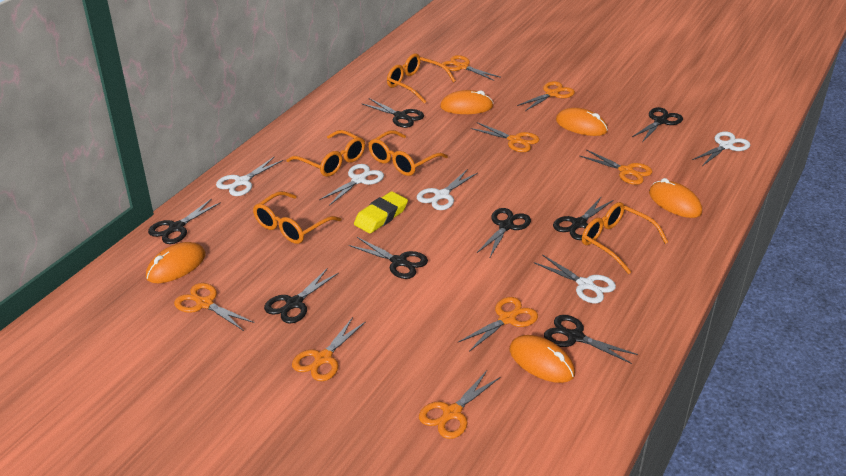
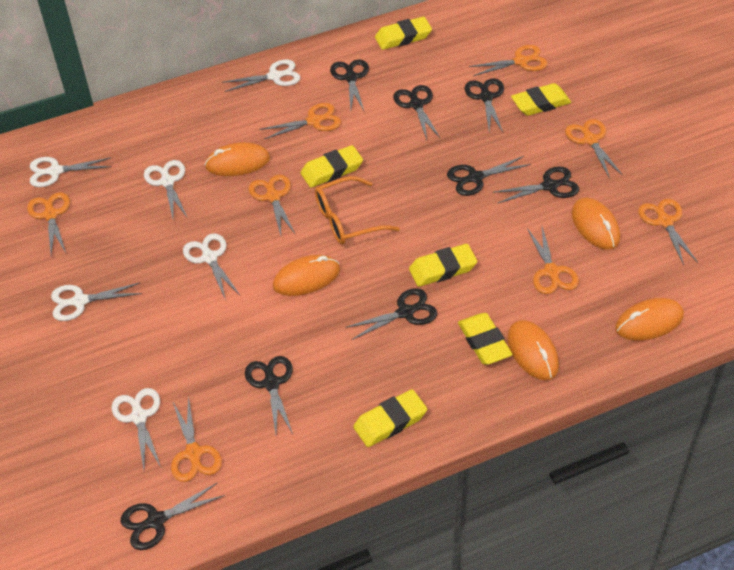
orange glasses: 5 -> 1
white scissors: 5 -> 6
yellow eraser: 1 -> 6

